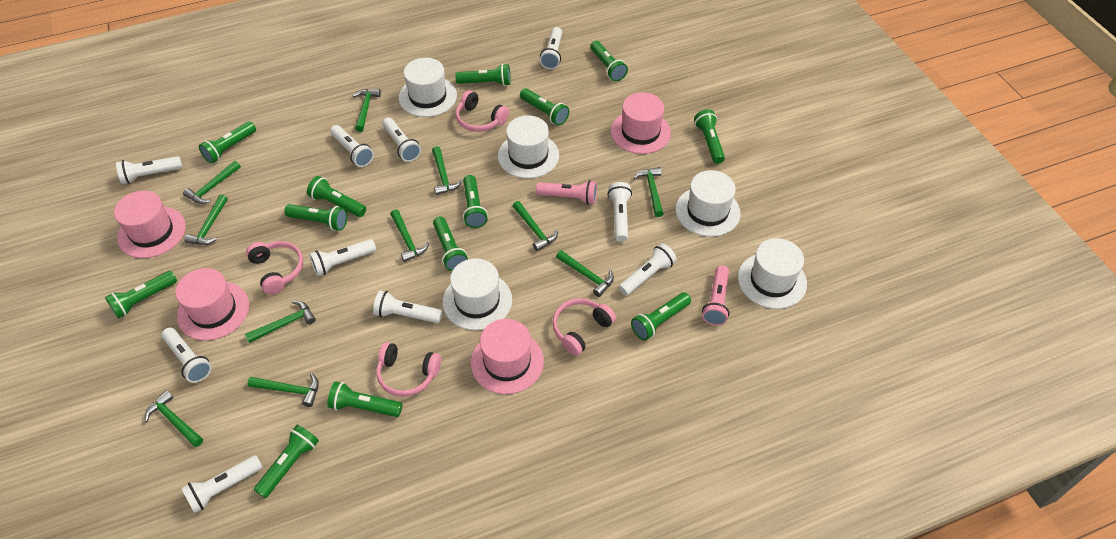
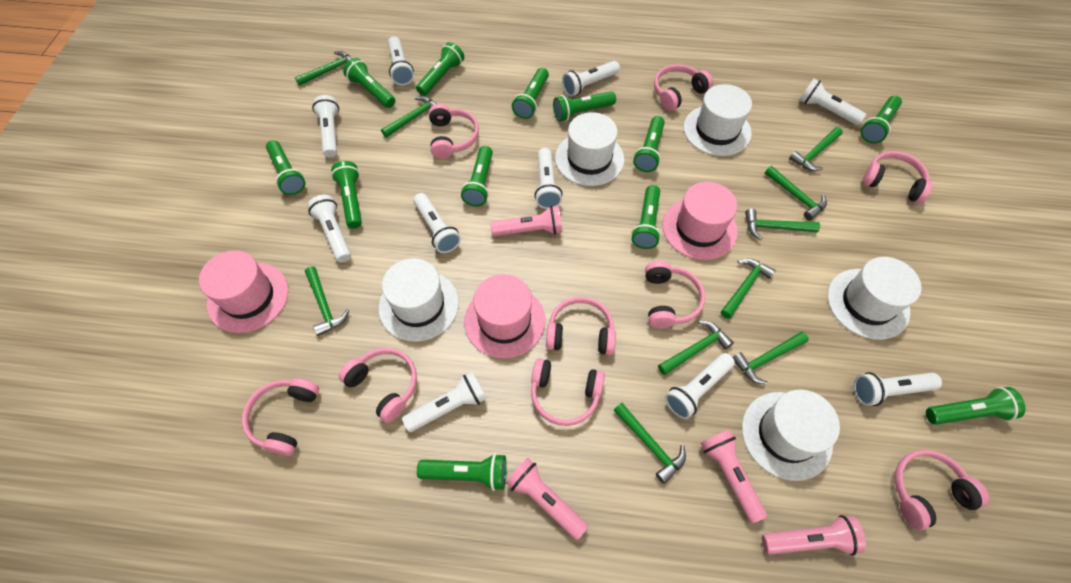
green flashlight: 13 -> 12
green hammer: 11 -> 10
pink flashlight: 2 -> 4
pink hat: 4 -> 3
pink headphones: 4 -> 9

